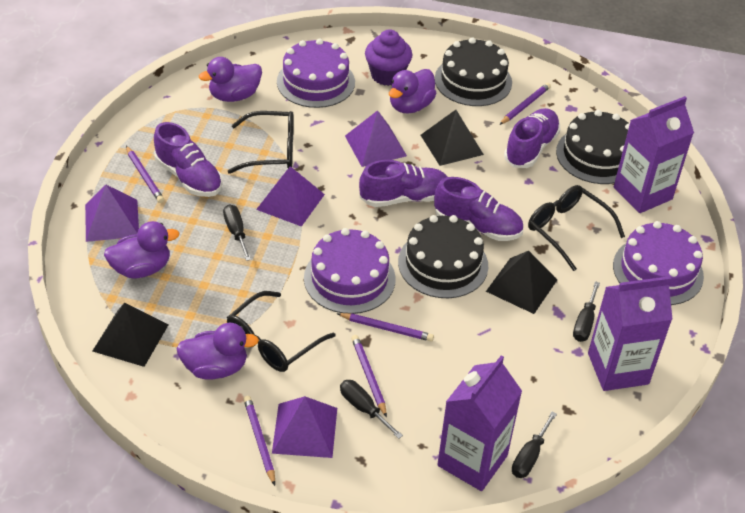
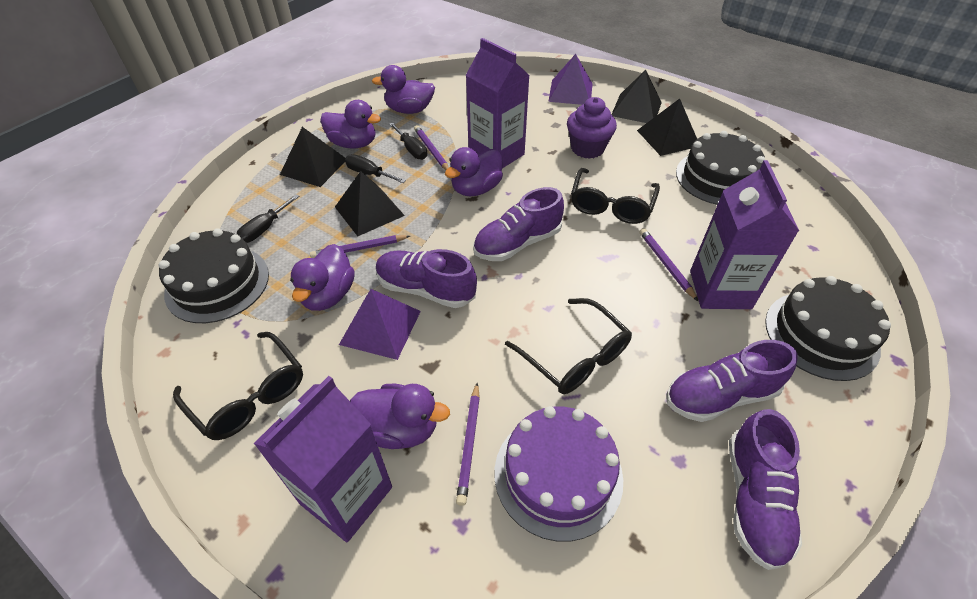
black pyramid: 3 -> 4
black screwdriver: 4 -> 3
purple cake: 3 -> 1
purple duck: 4 -> 5
purple pencil: 5 -> 4
purple pyramid: 4 -> 2

